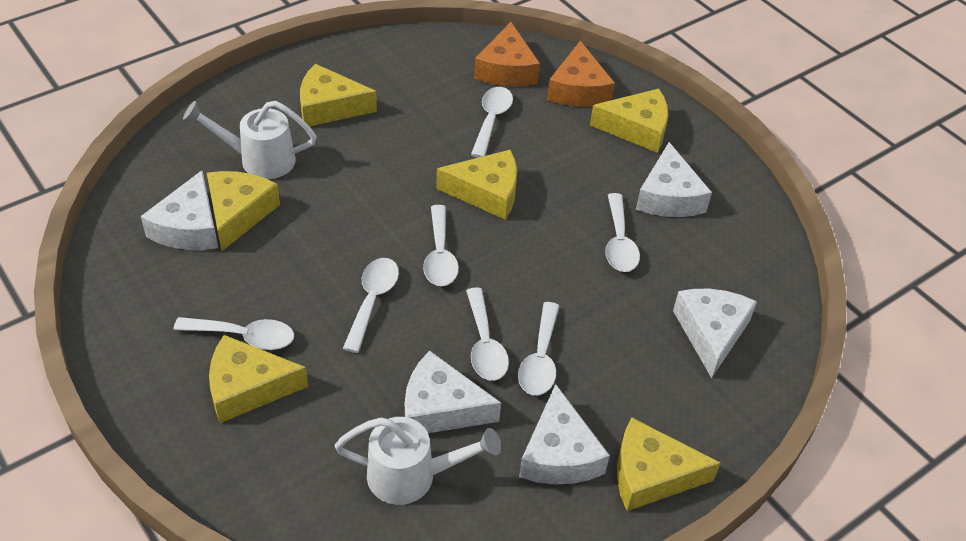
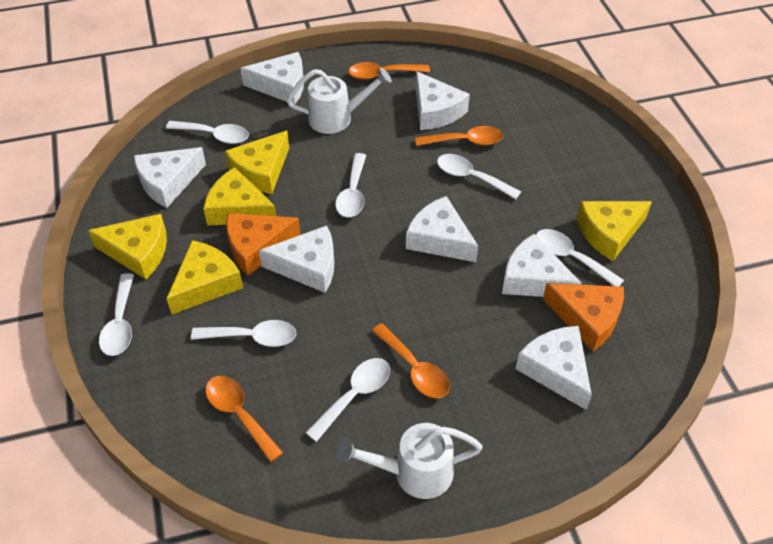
orange spoon: 0 -> 4
white cheese: 5 -> 7
yellow cheese: 6 -> 5

